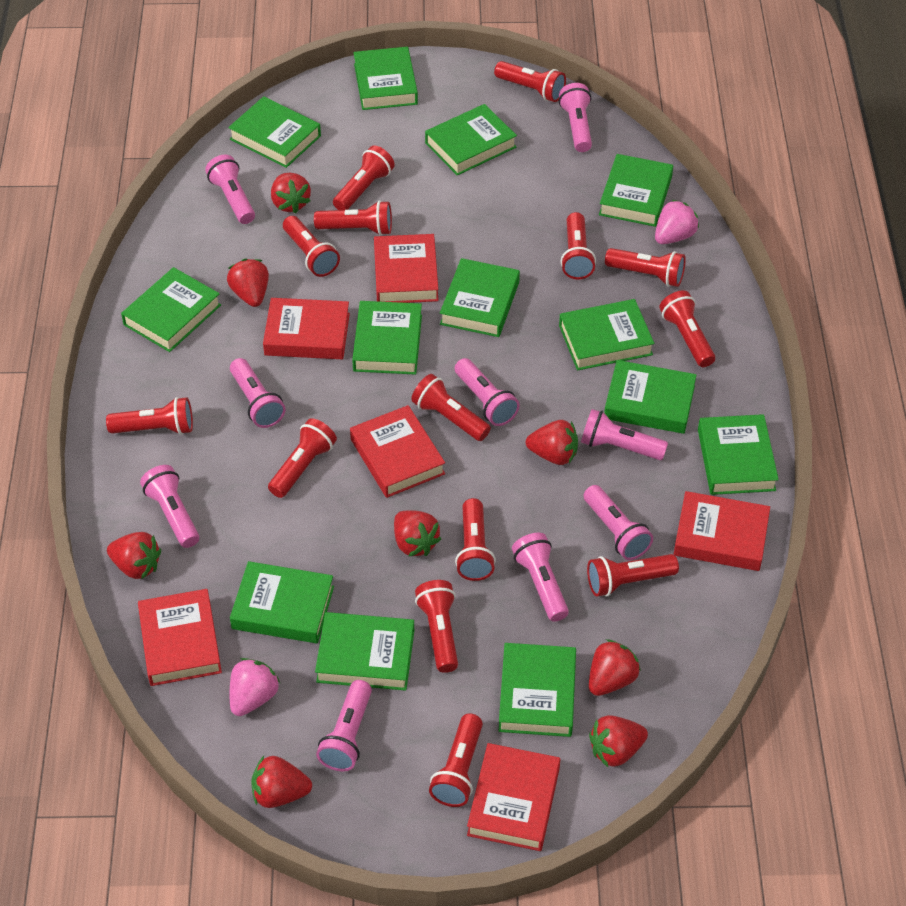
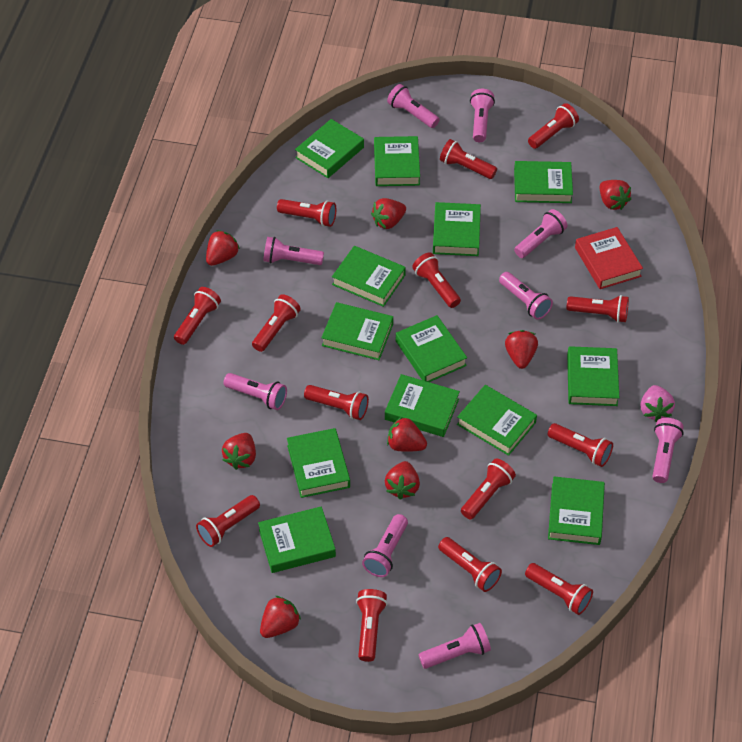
pink strawberry: 2 -> 1
red book: 6 -> 1

